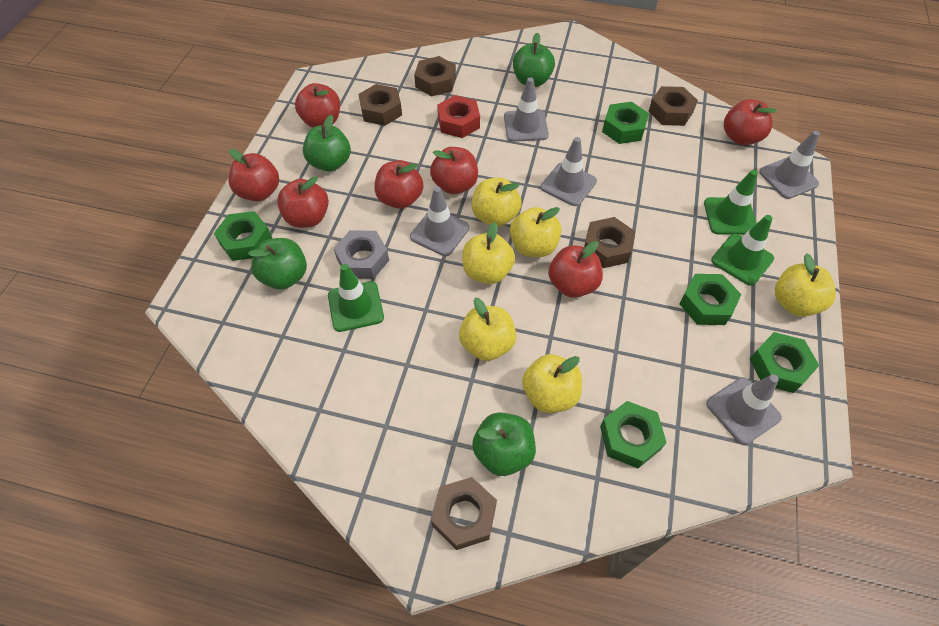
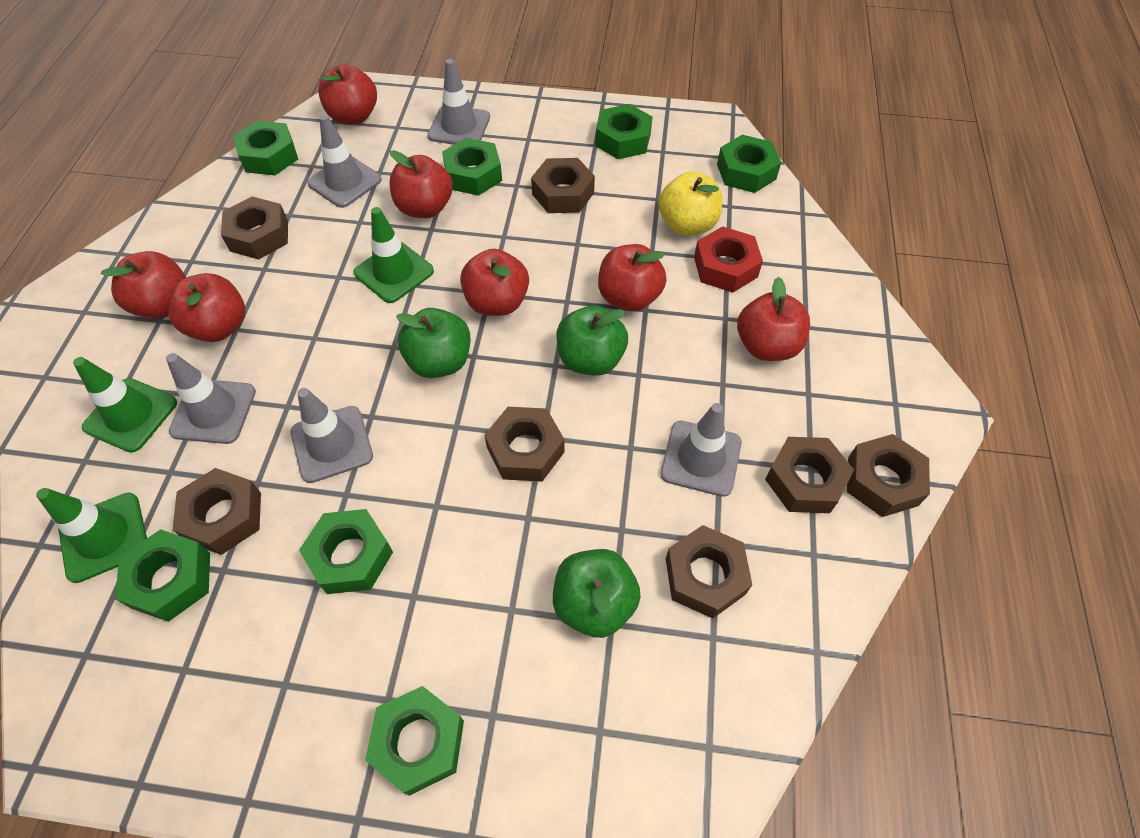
brown nut: 5 -> 7
green apple: 4 -> 3
green nut: 5 -> 7
grey nut: 1 -> 0
yellow apple: 6 -> 1

